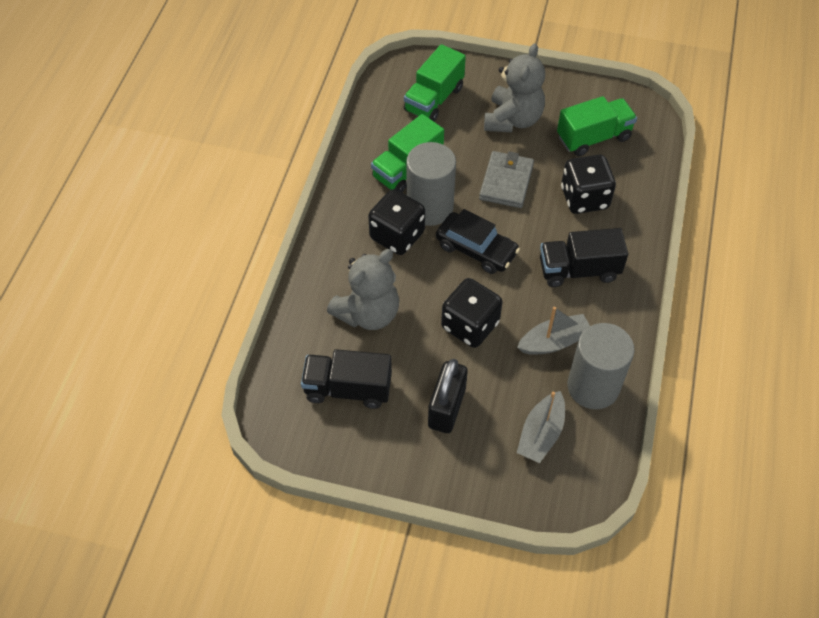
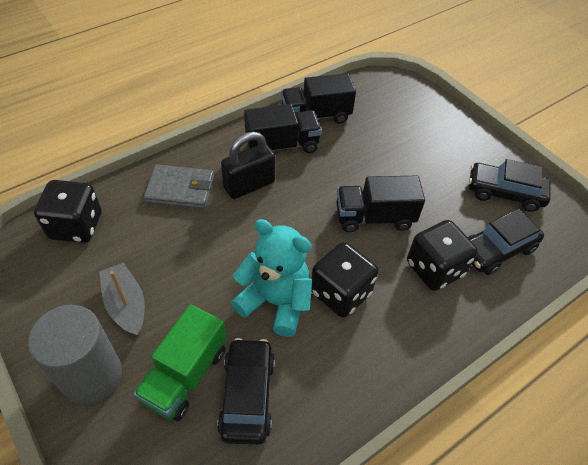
black car: 1 -> 3
black truck: 2 -> 3
green truck: 3 -> 1
grey boat: 2 -> 1
grey cylinder: 2 -> 1
grey teddy bear: 2 -> 0
turquoise teddy bear: 0 -> 1

